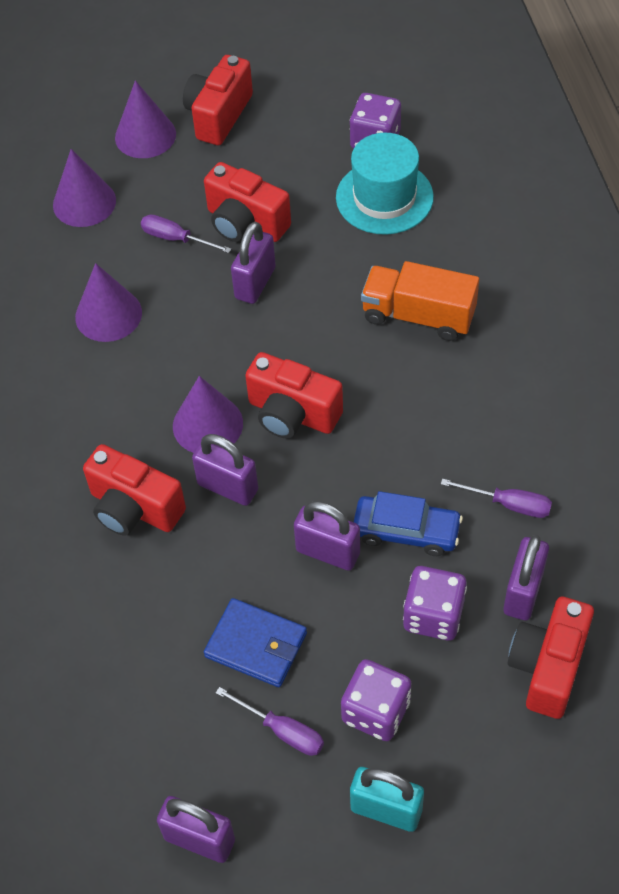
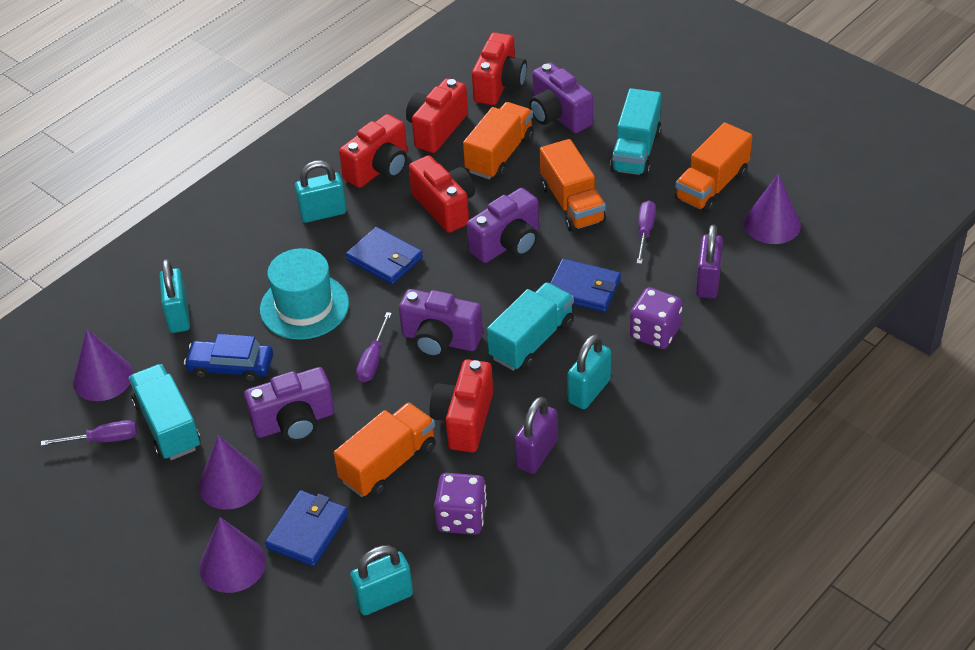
blue wallet: 1 -> 3
orange truck: 1 -> 4
purple camera: 0 -> 4
purple dice: 3 -> 2
purple padlock: 5 -> 2
turquoise padlock: 1 -> 4
turquoise truck: 0 -> 3

